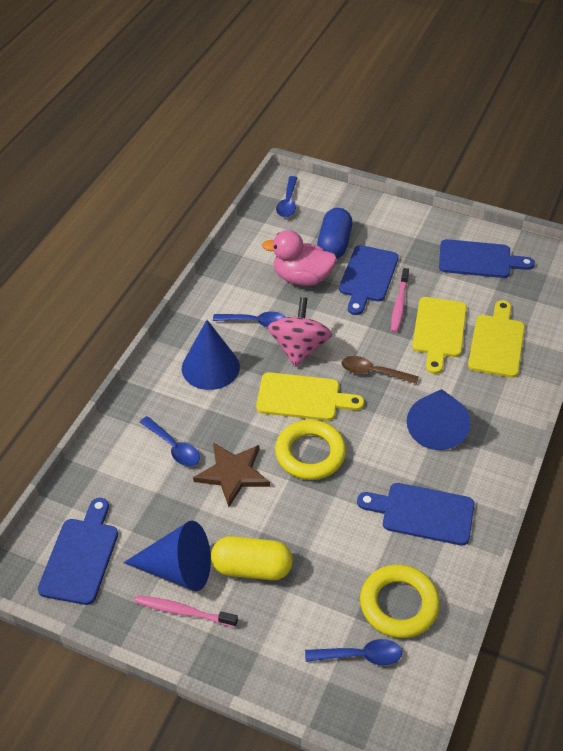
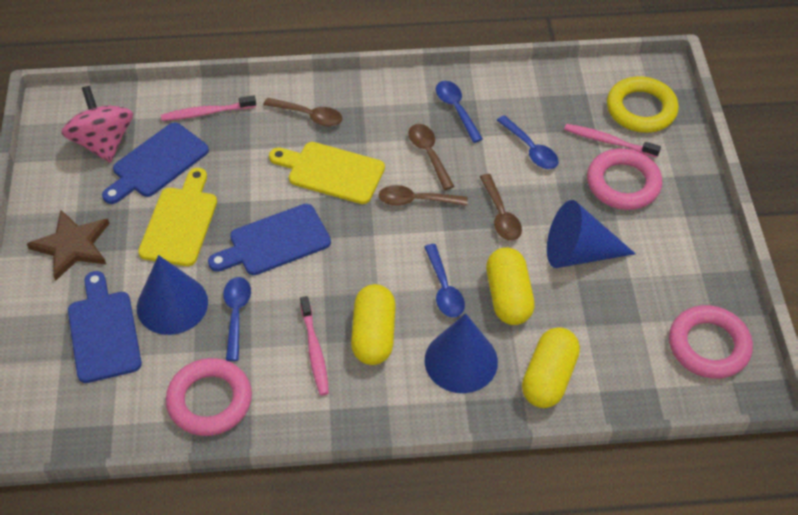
blue capsule: 1 -> 0
blue cutting board: 4 -> 3
brown spoon: 1 -> 4
pink duck: 1 -> 0
pink ring: 0 -> 3
pink toothbrush: 2 -> 3
yellow capsule: 1 -> 3
yellow cutting board: 3 -> 2
yellow ring: 2 -> 1

